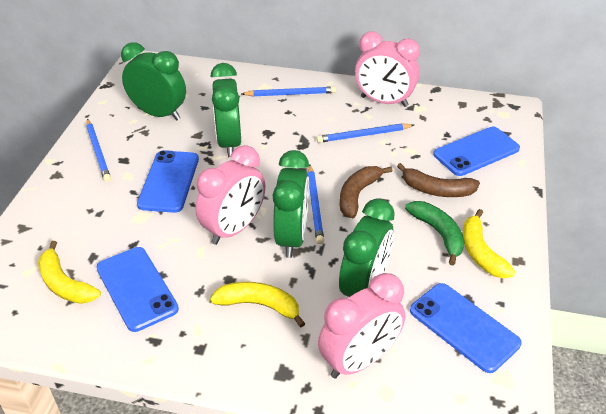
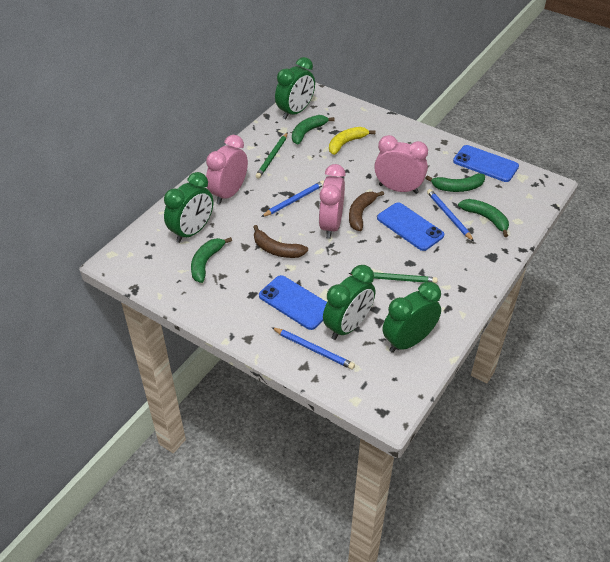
blue pencil: 4 -> 3
blue phone: 4 -> 3
green banana: 1 -> 4
green pencil: 0 -> 2
yellow banana: 3 -> 1

